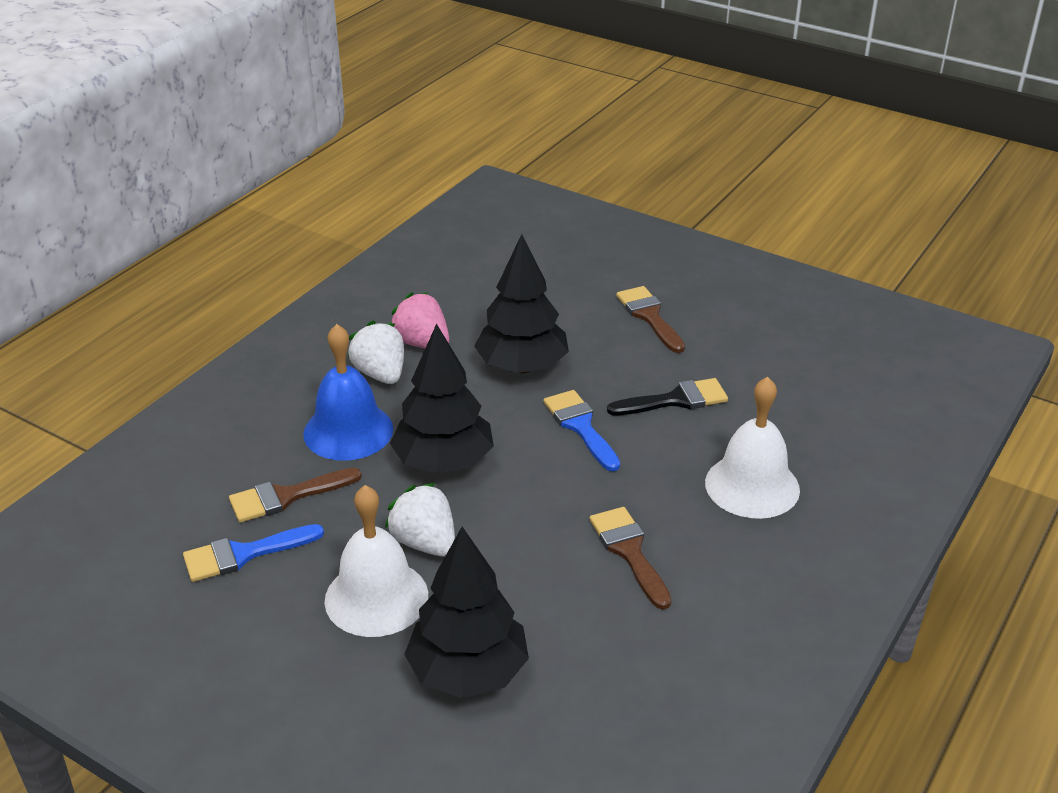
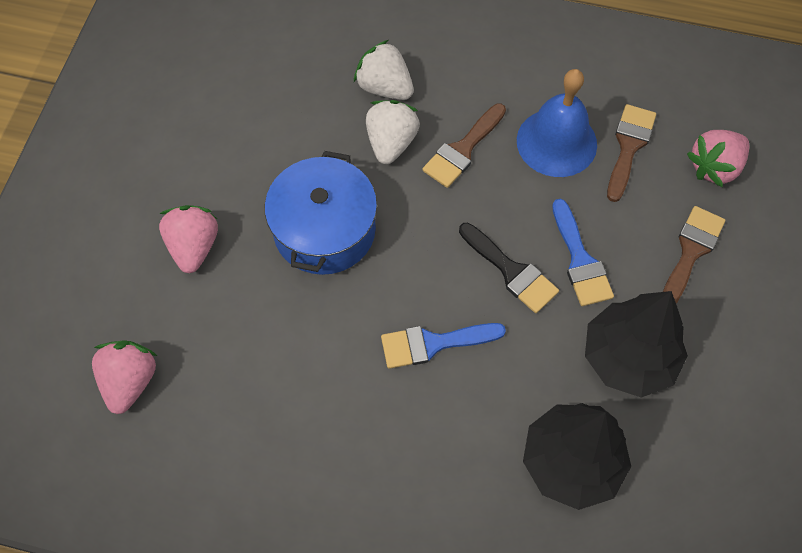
black tree: 3 -> 2
blue pot: 0 -> 1
pink strawberry: 1 -> 3
white bell: 2 -> 0

